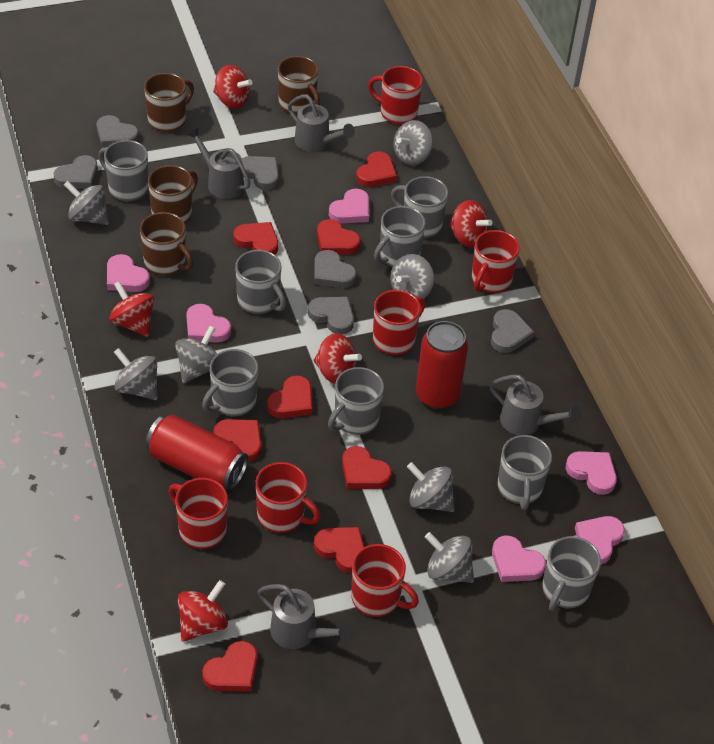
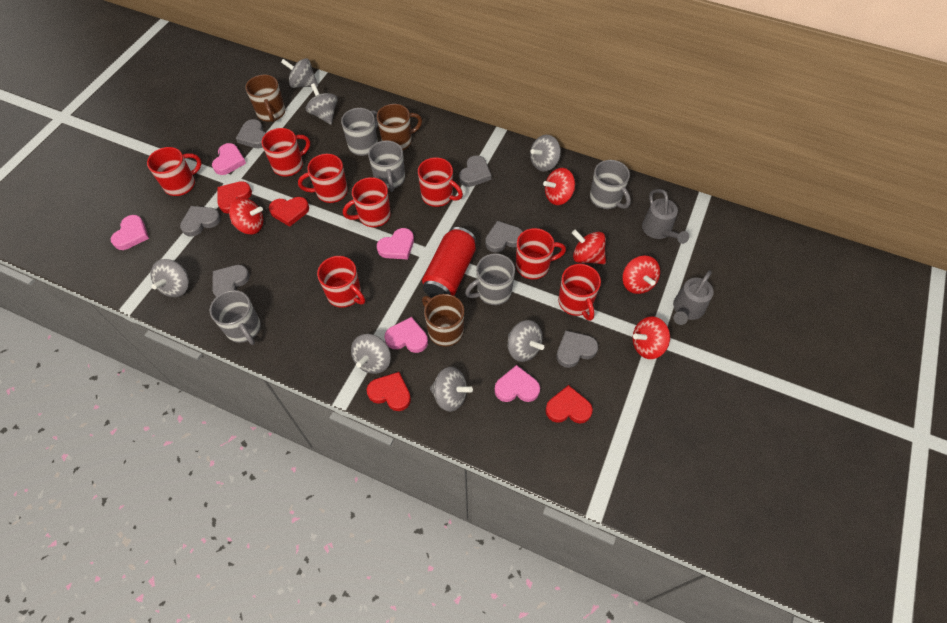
brown mug: 4 -> 3
grey mug: 8 -> 5
grey watering can: 4 -> 2
pink heart: 6 -> 5
red can: 2 -> 1
red heart: 8 -> 4
red mug: 6 -> 8

